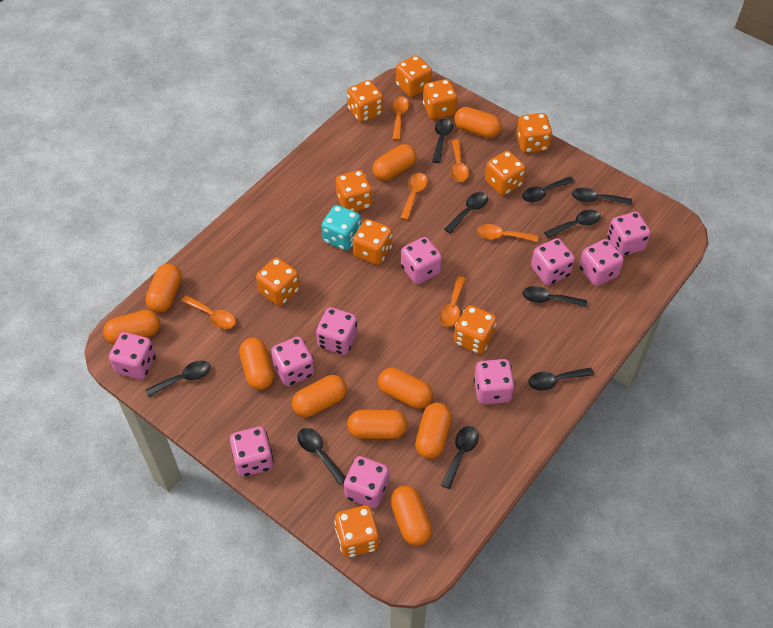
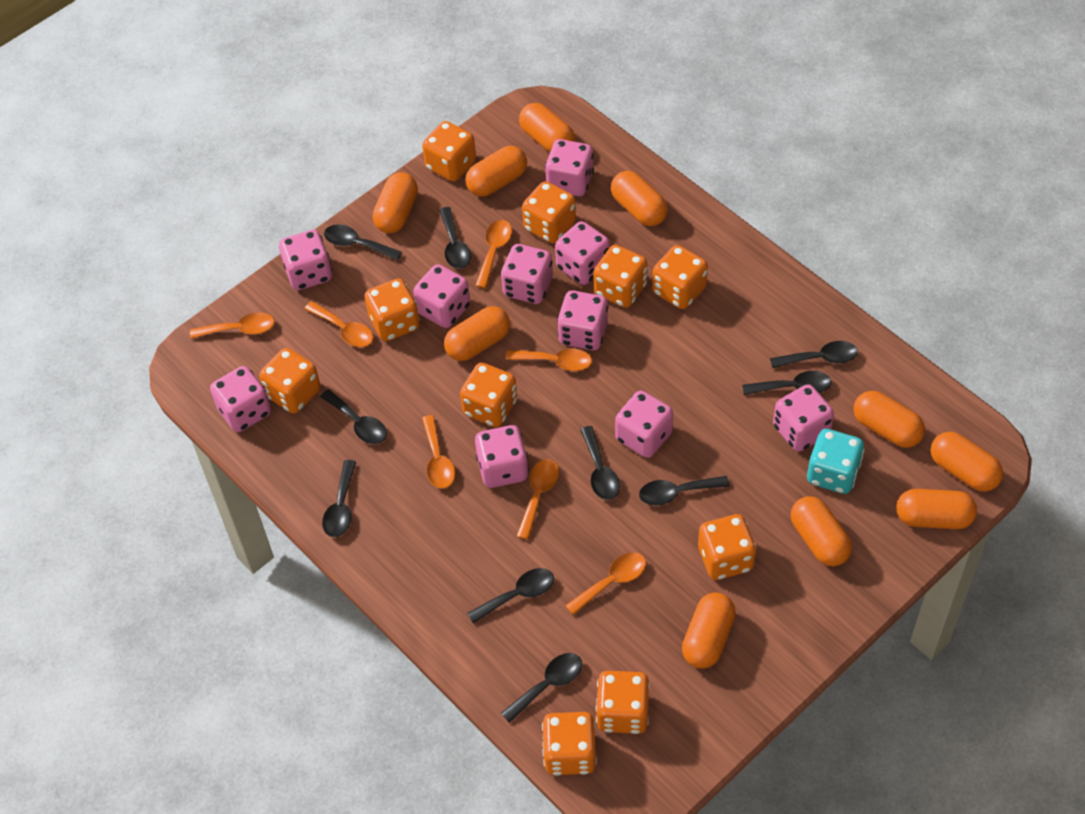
orange spoon: 6 -> 7

